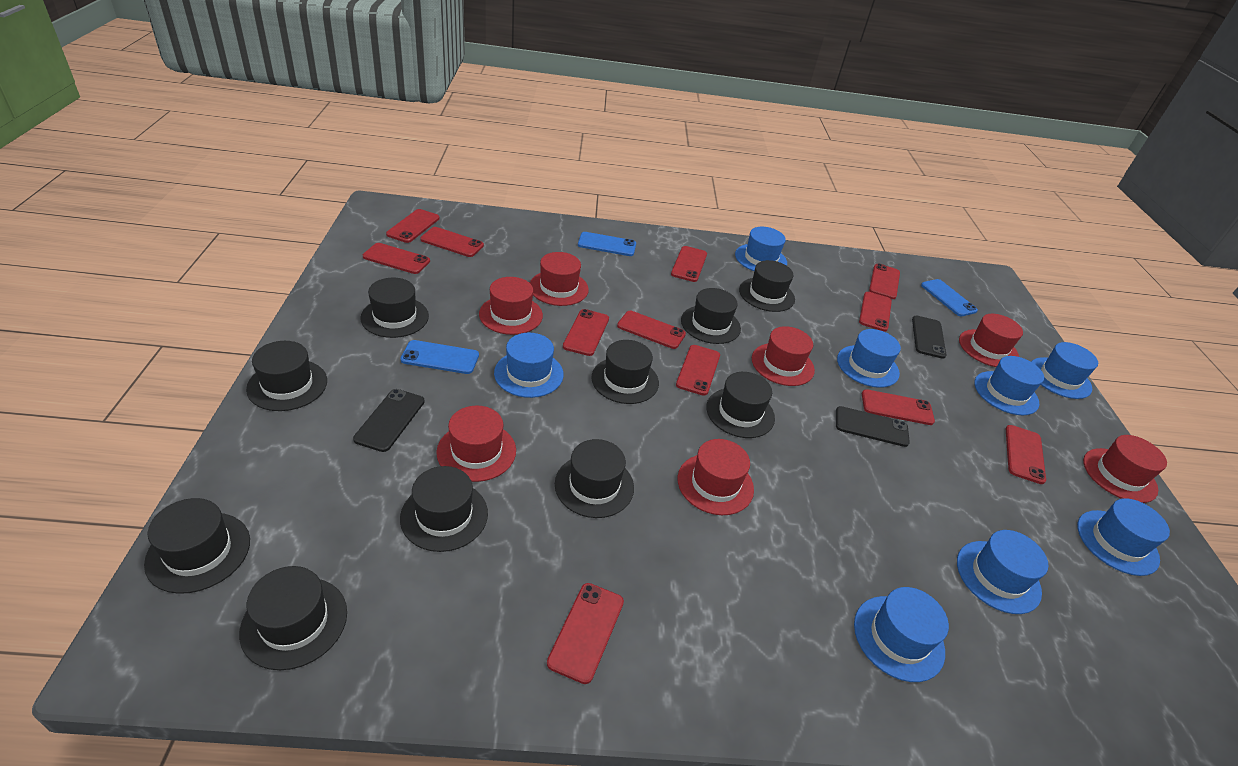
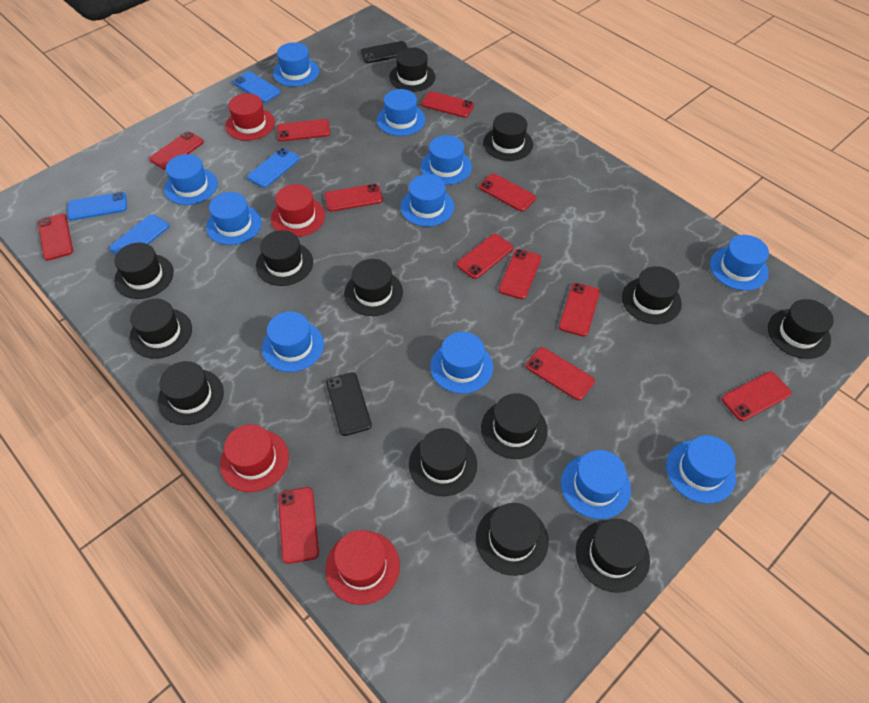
black hat: 10 -> 13
black phone: 3 -> 2
blue hat: 8 -> 11
blue phone: 3 -> 4
red hat: 7 -> 4

